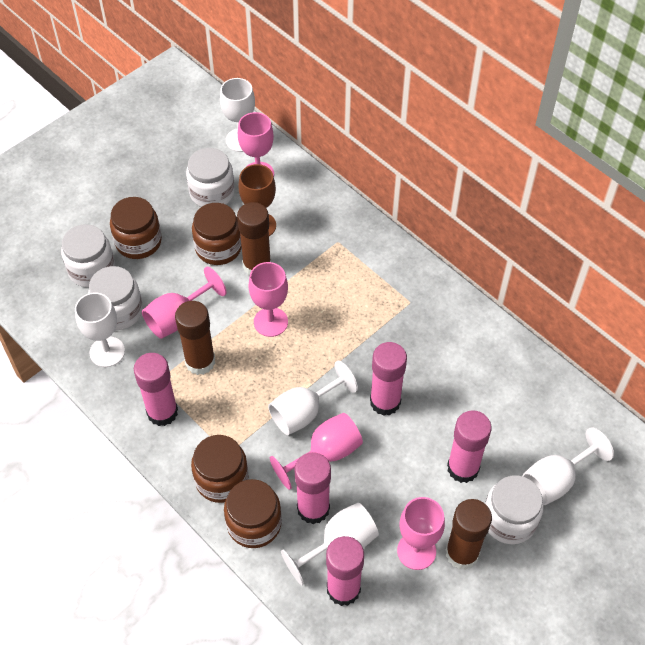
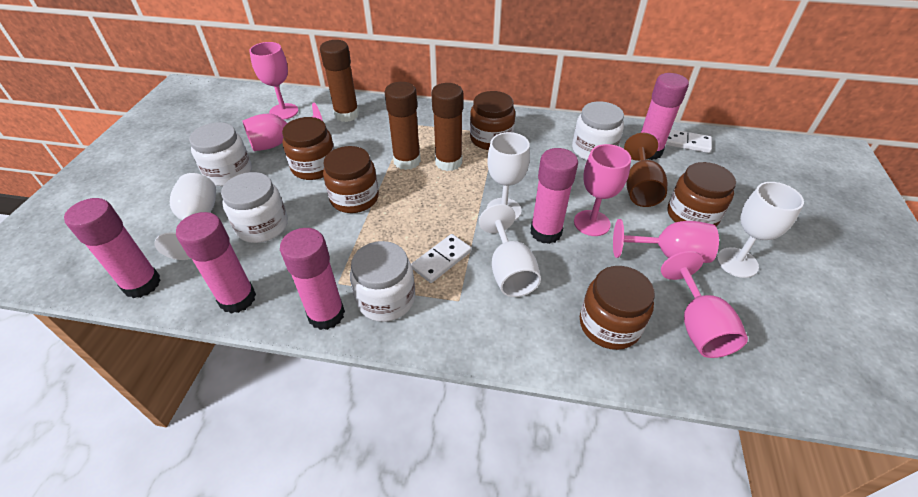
brown jar: 4 -> 5
white domino: 0 -> 2
white goblet: 5 -> 4

